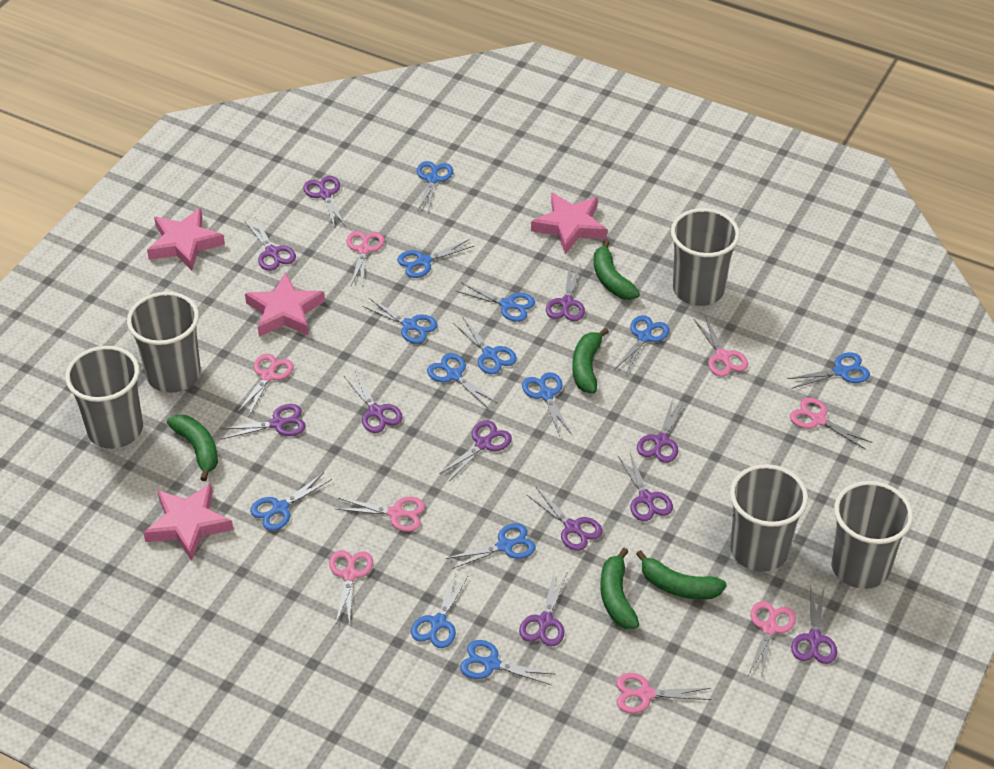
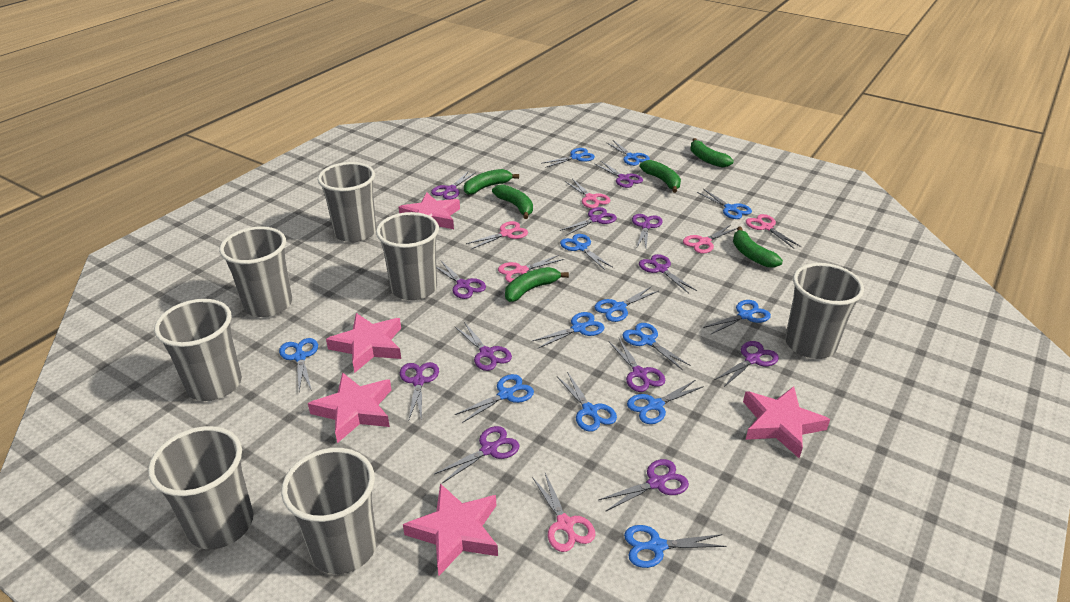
green banana: 5 -> 6
grey cup: 5 -> 7
pink scissors: 8 -> 6
pink star: 4 -> 5
purple scissors: 11 -> 12

